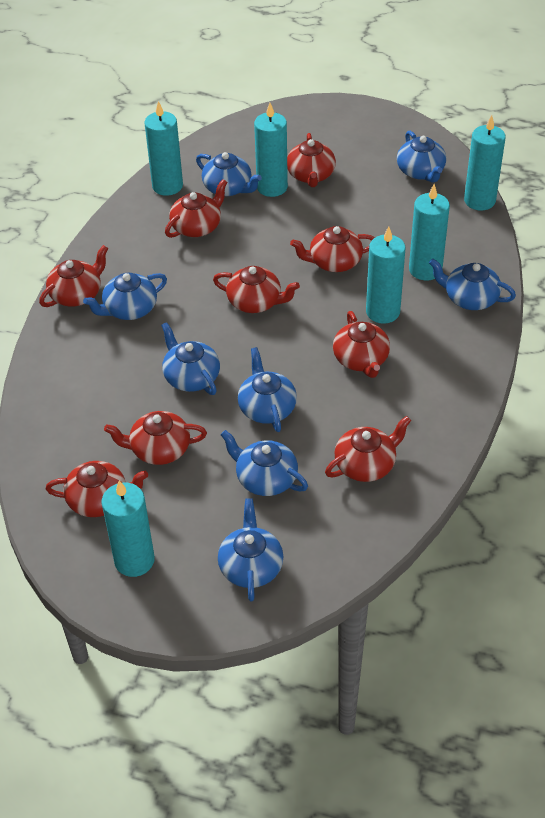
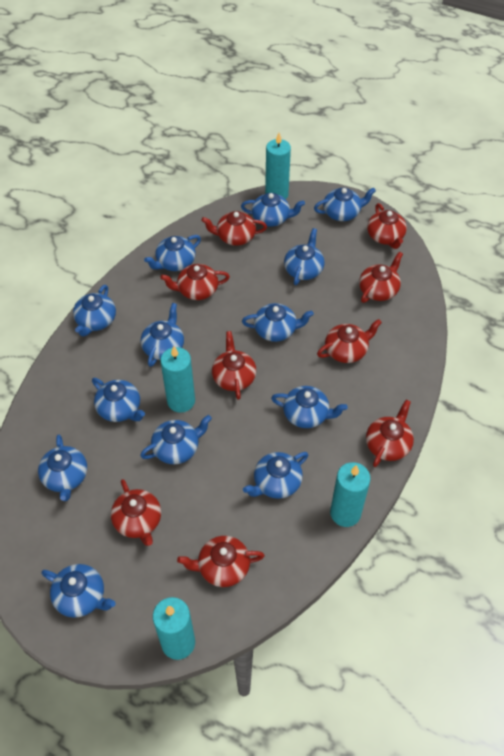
blue teapot: 8 -> 13
turquoise candle: 6 -> 4

